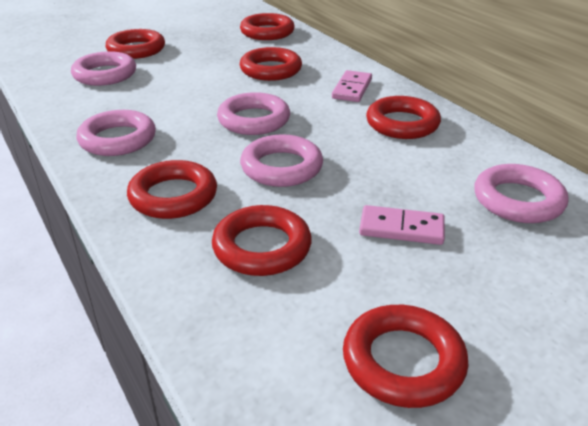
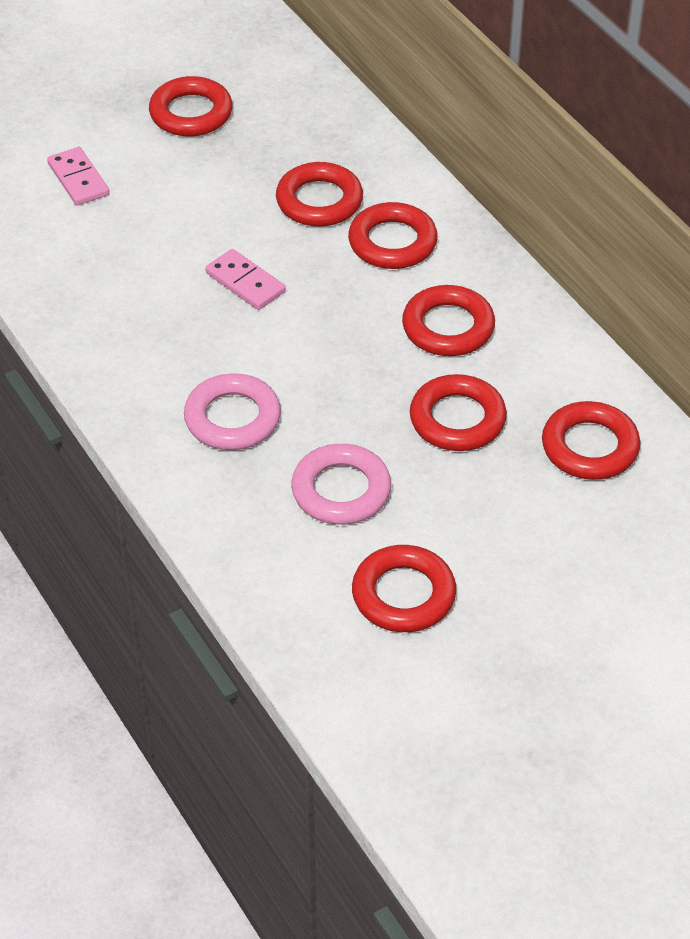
pink ring: 5 -> 2

